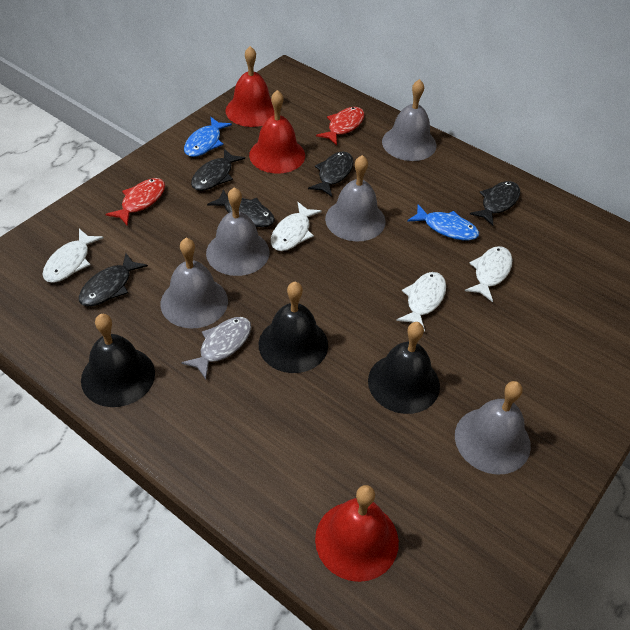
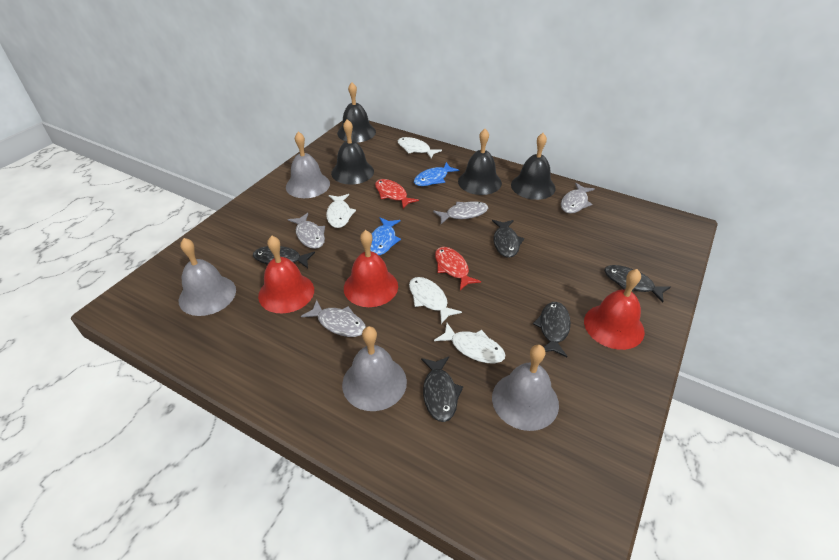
black bell: 3 -> 4
grey bell: 5 -> 4
grey fish: 1 -> 4

